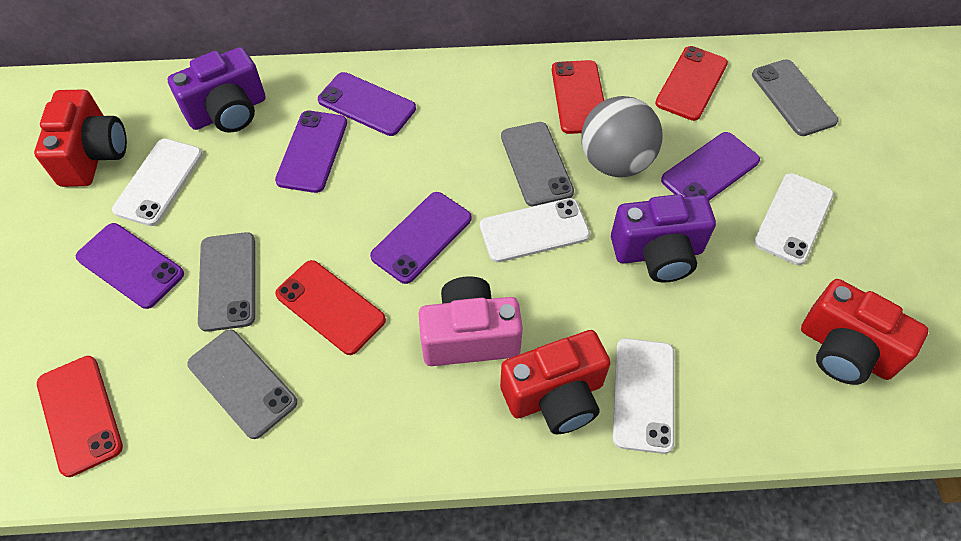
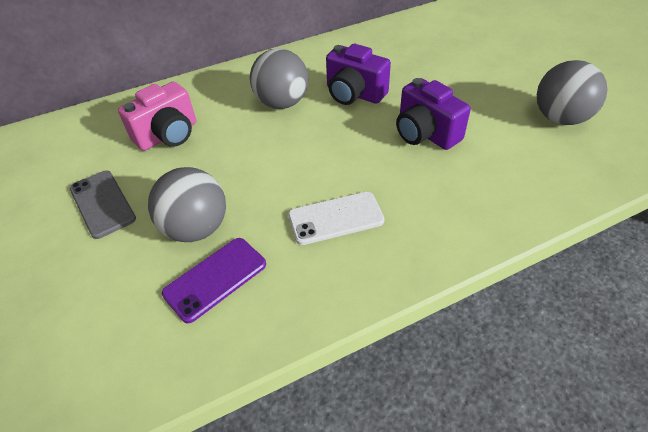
grey ball: 1 -> 3
grey phone: 4 -> 1
purple phone: 5 -> 1
red camera: 3 -> 0
red phone: 4 -> 0
white phone: 4 -> 1

